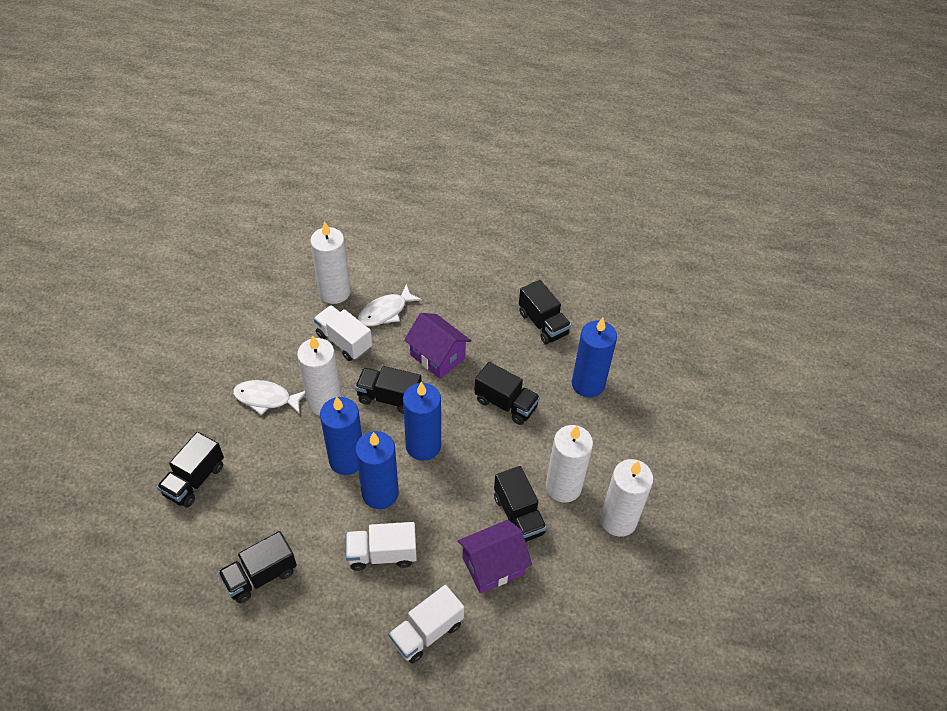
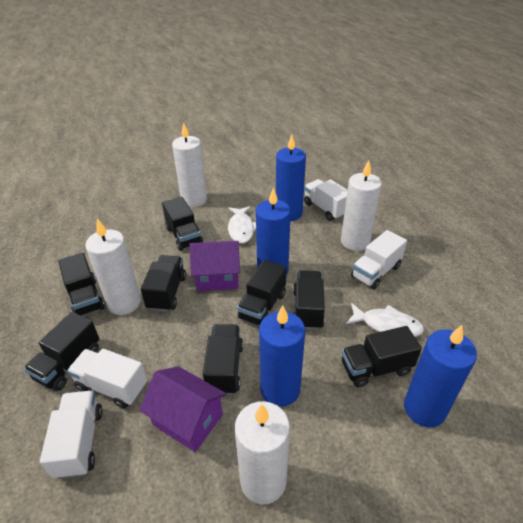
black truck: 6 -> 8
white truck: 3 -> 4

